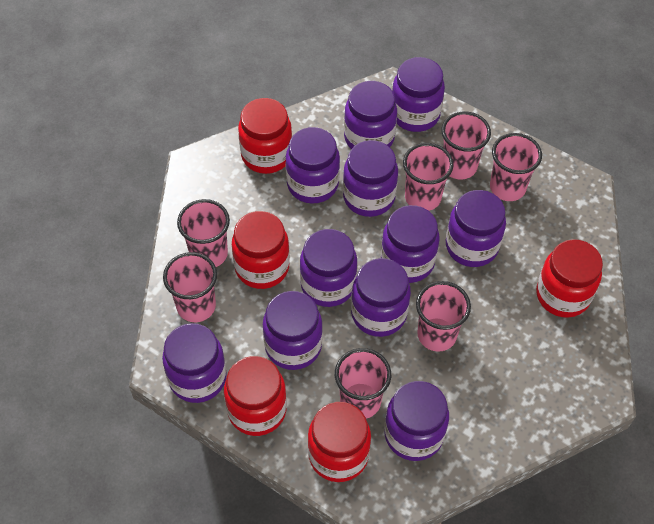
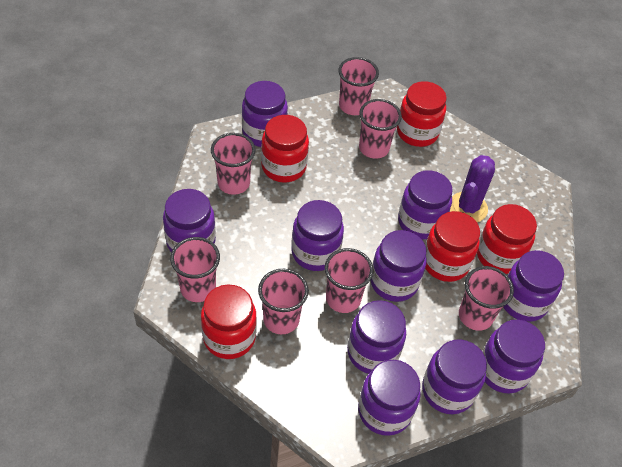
purple cactus: 0 -> 1
purple jar: 11 -> 10

